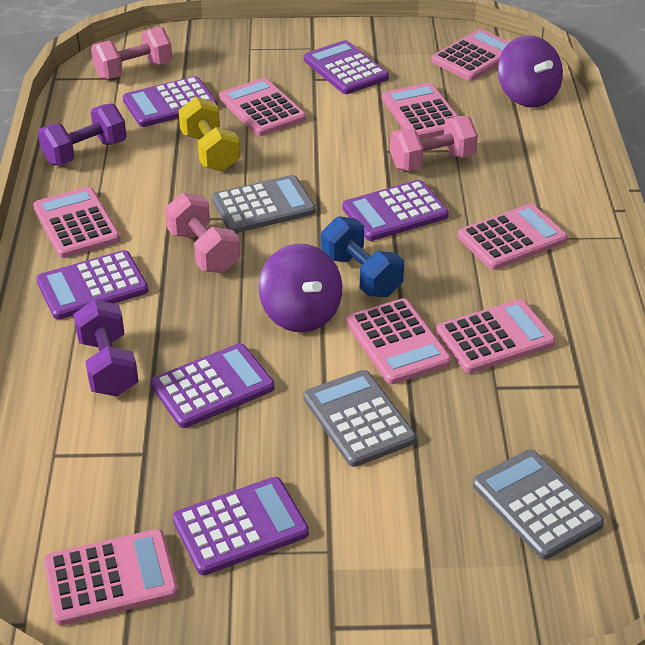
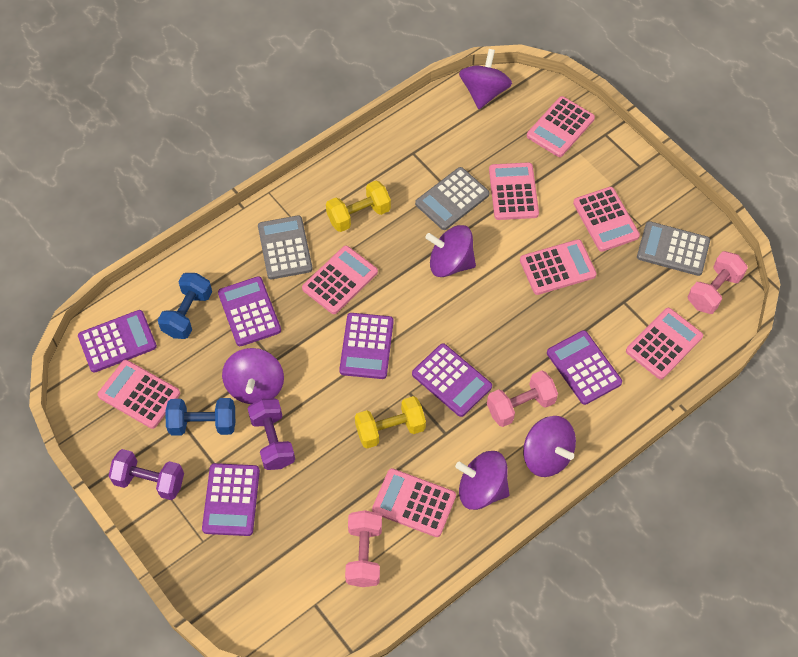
blue dumbbell: 1 -> 2
purple spinning top: 2 -> 5
yellow dumbbell: 1 -> 2

